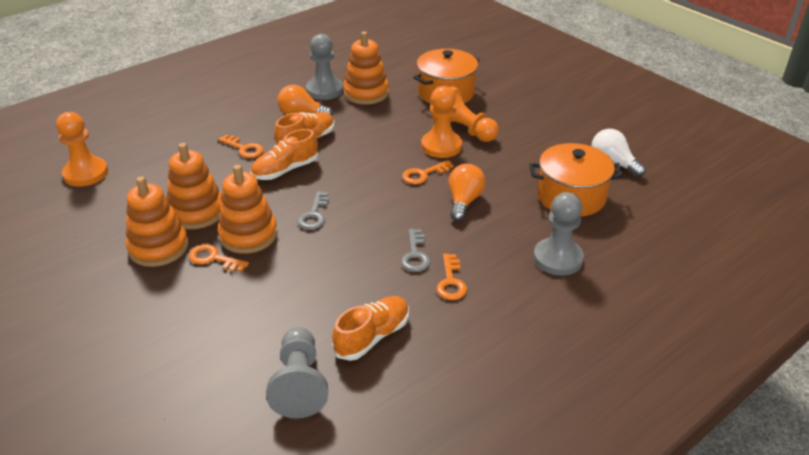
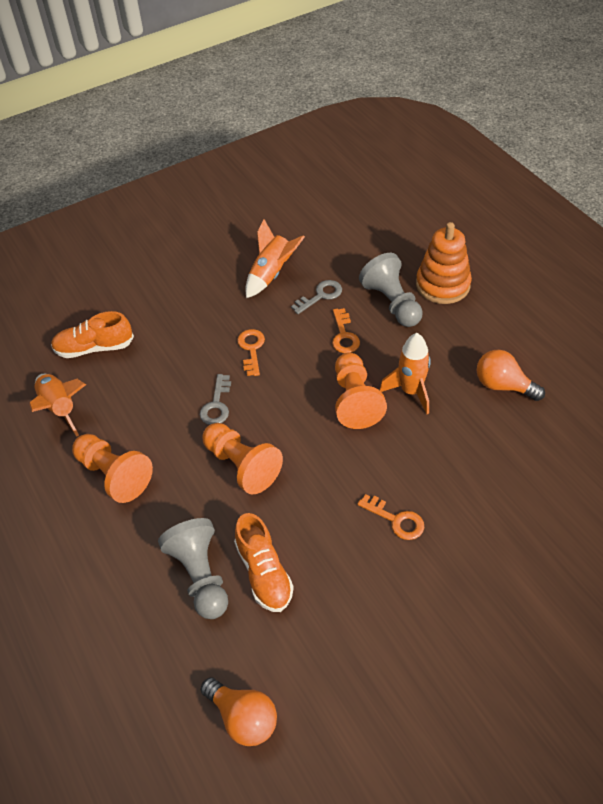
grey pawn: 3 -> 2
orange key: 4 -> 3
orange pot: 2 -> 0
orange rocket: 0 -> 3
orange shoe: 3 -> 2
orange stacking toy: 4 -> 1
white light bulb: 1 -> 0

